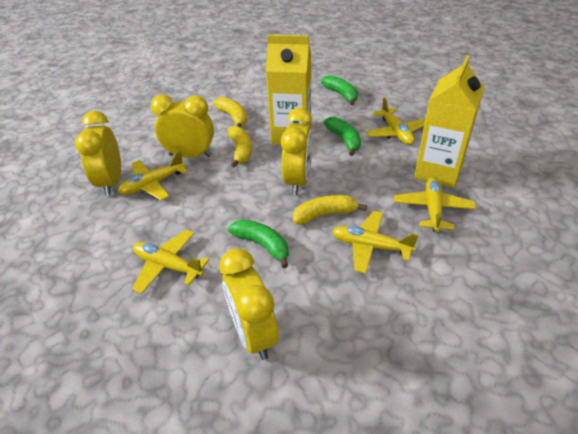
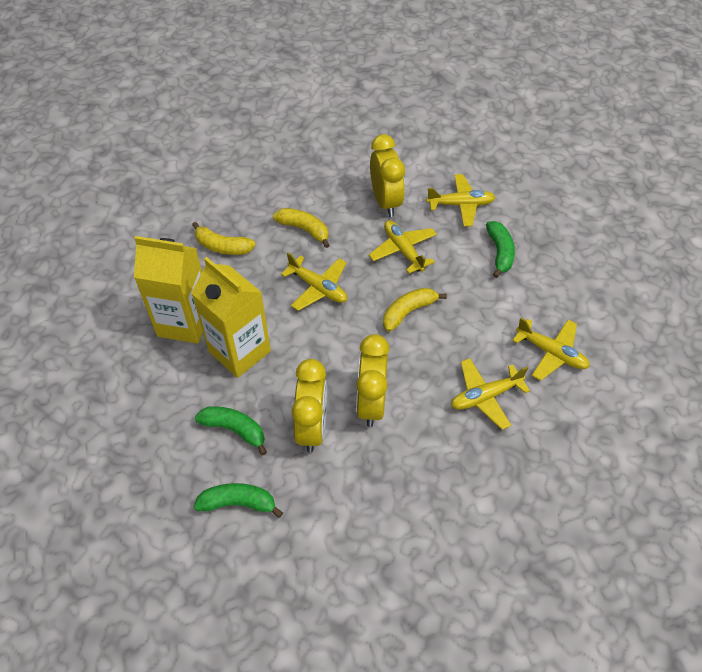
yellow clock: 4 -> 3

